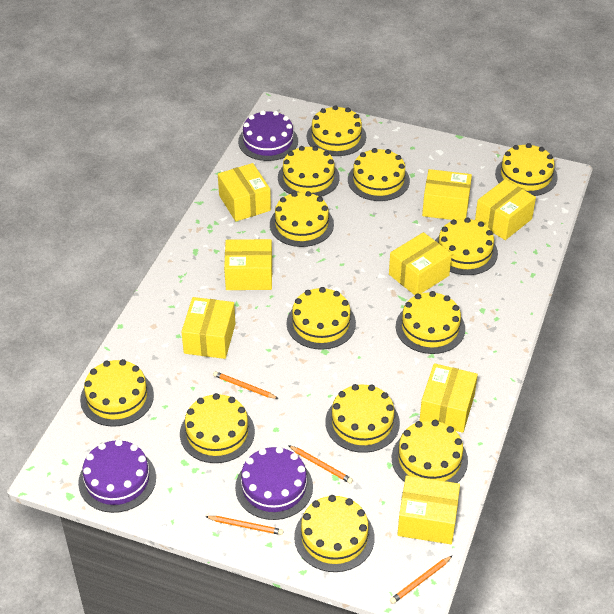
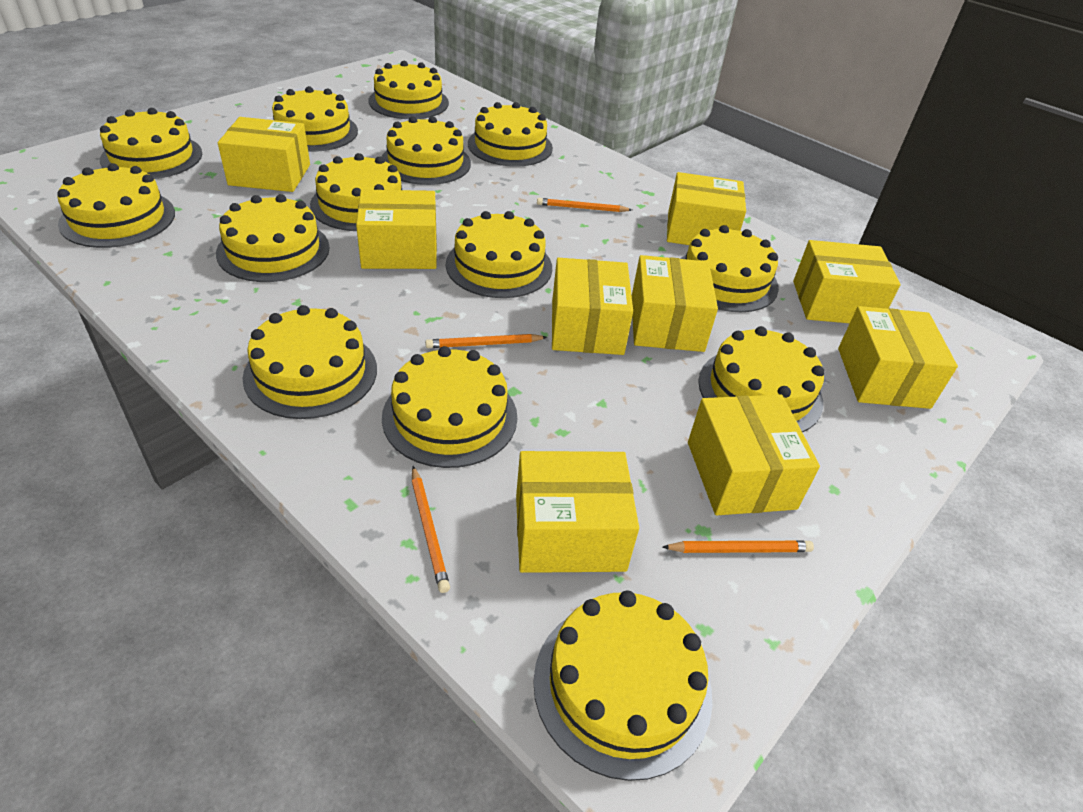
purple cake: 3 -> 0
yellow box: 8 -> 9
yellow cake: 13 -> 14

